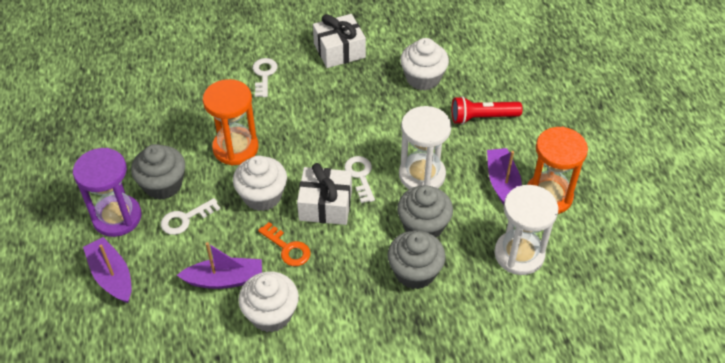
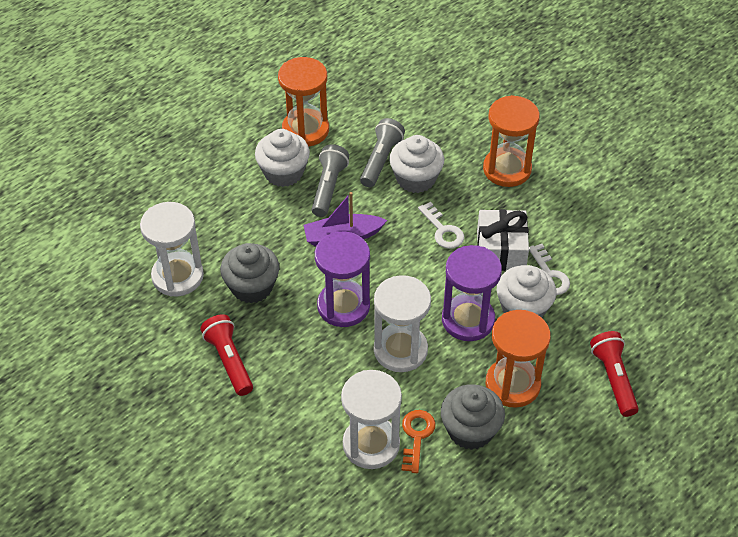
grey cupcake: 3 -> 2
grey flashlight: 0 -> 2
orange hourglass: 2 -> 3
purple boat: 3 -> 1
purple hourglass: 1 -> 2
red flashlight: 1 -> 2
white gift: 2 -> 1
white hourglass: 2 -> 3
white key: 3 -> 2

